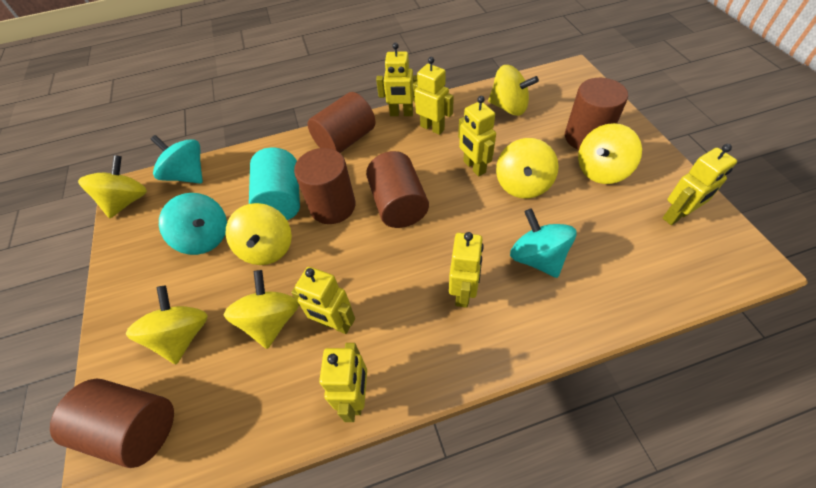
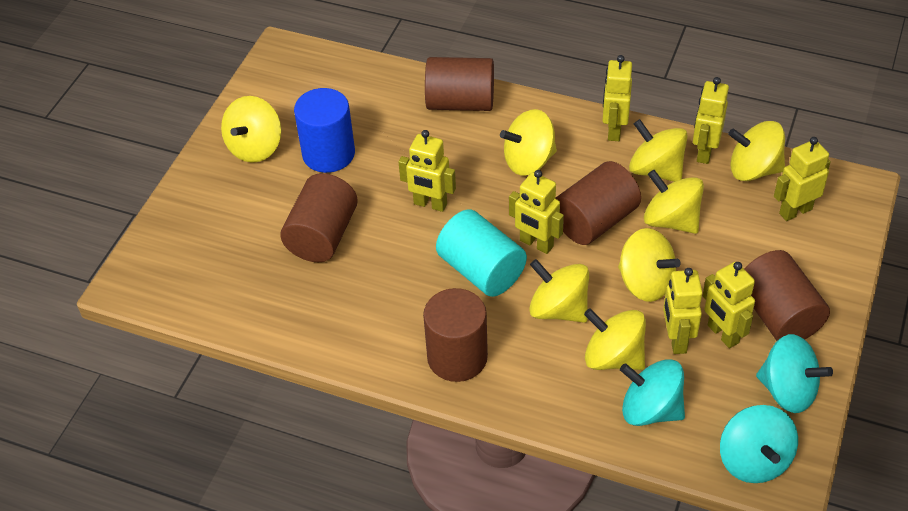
blue cylinder: 0 -> 1
yellow spinning top: 7 -> 8

